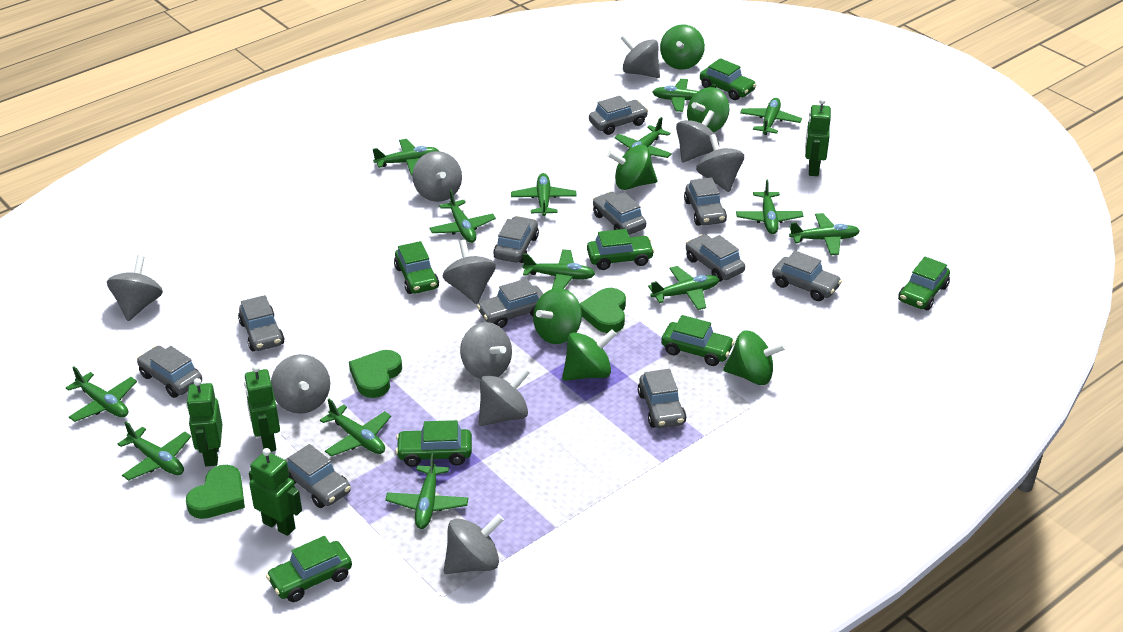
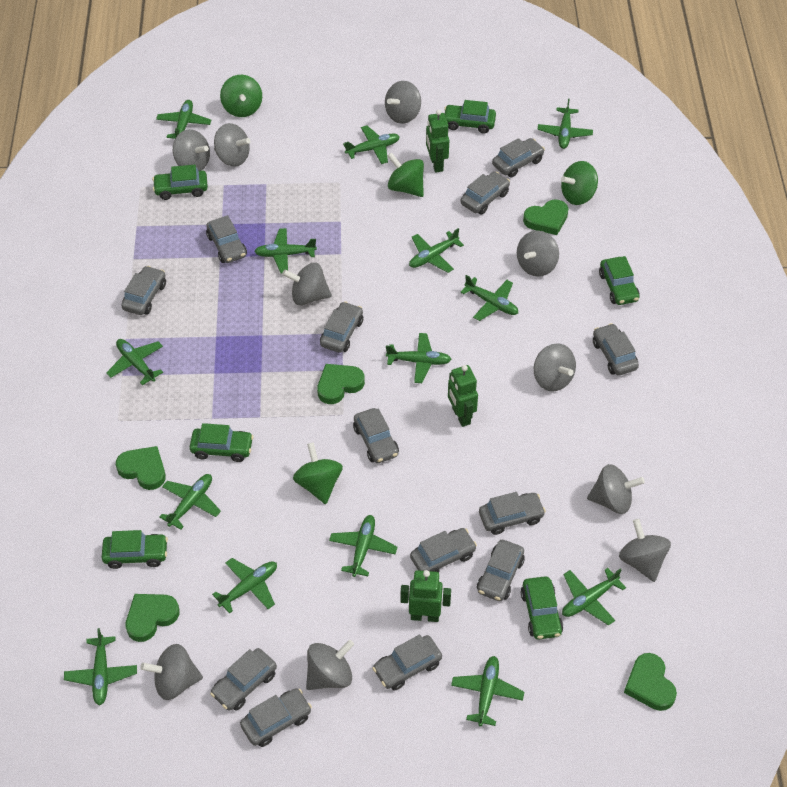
green car: 7 -> 6
green heart: 3 -> 5
green robot: 4 -> 3
green spinning top: 6 -> 4
grey car: 11 -> 13

